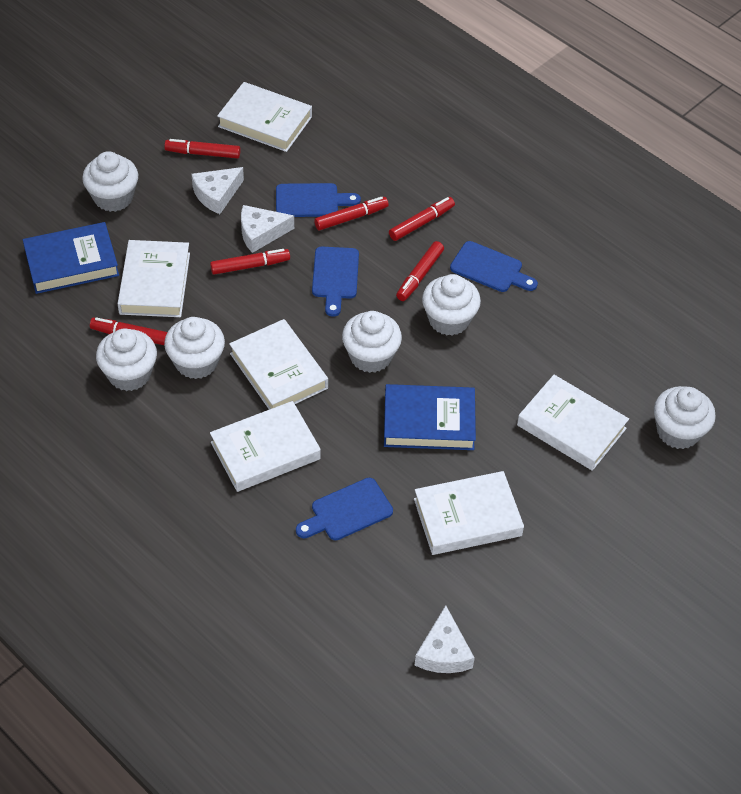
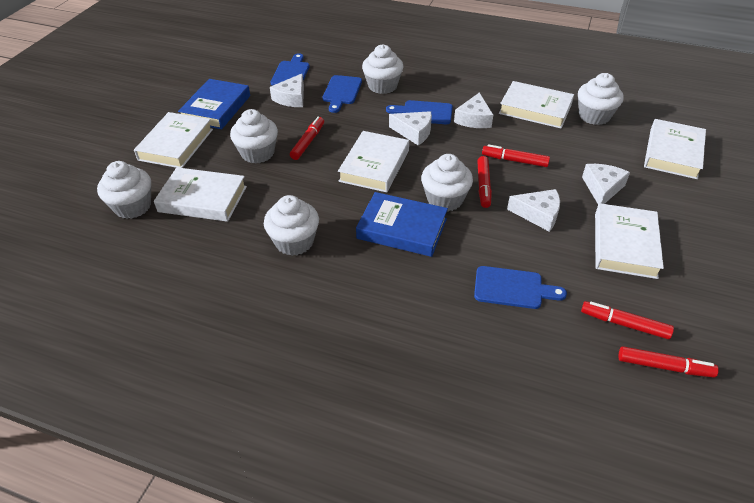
red marker: 6 -> 5
white cheese: 3 -> 5

